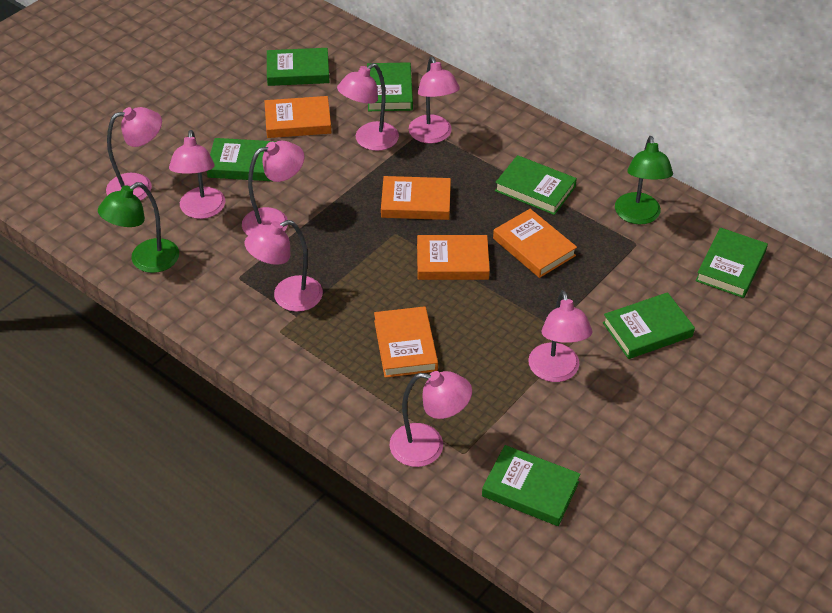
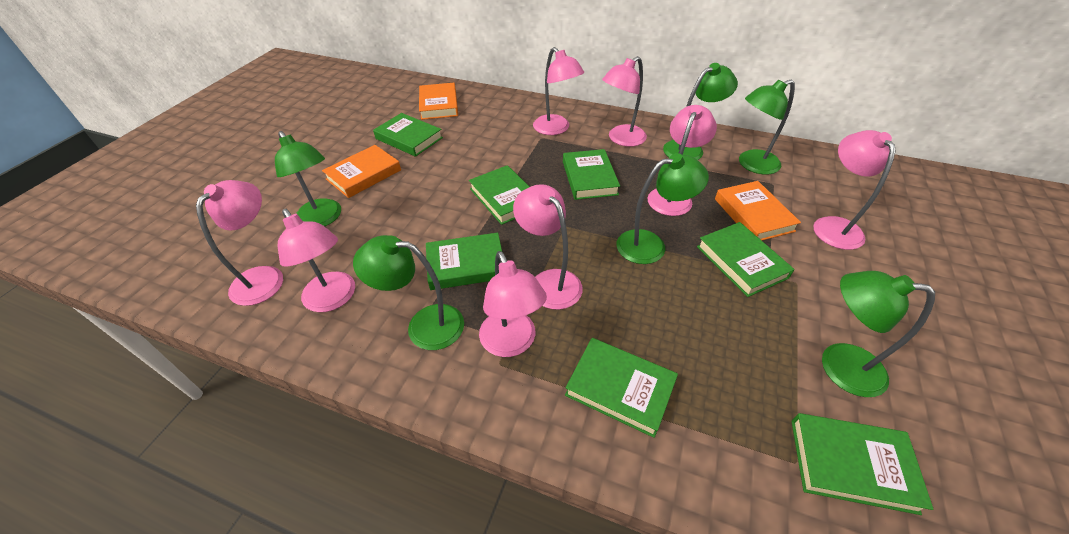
green lamp: 2 -> 6
orange book: 5 -> 3

